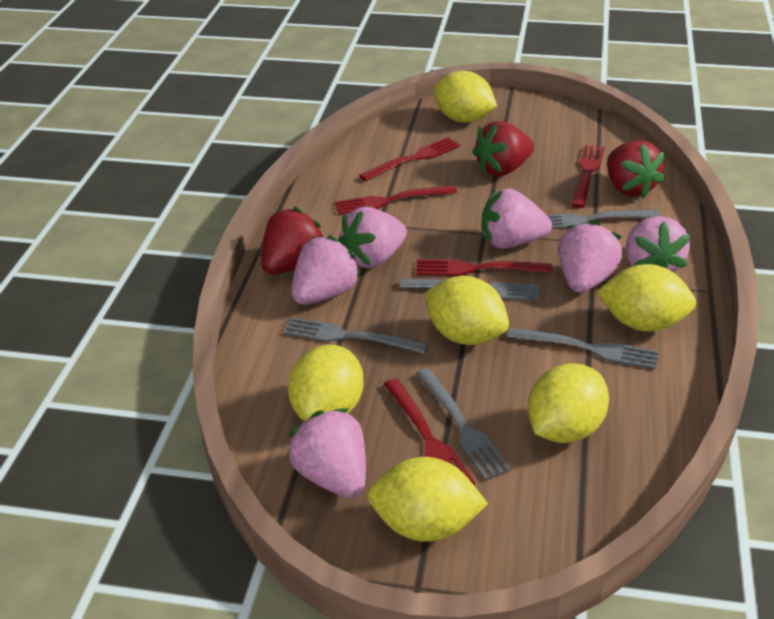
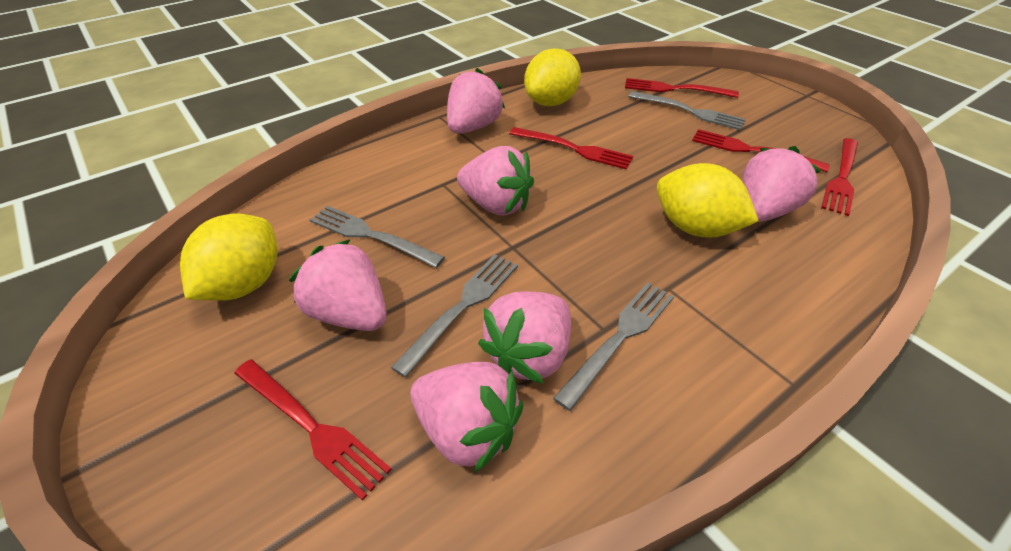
grey fork: 5 -> 4
red strawberry: 3 -> 0
yellow lemon: 6 -> 3

